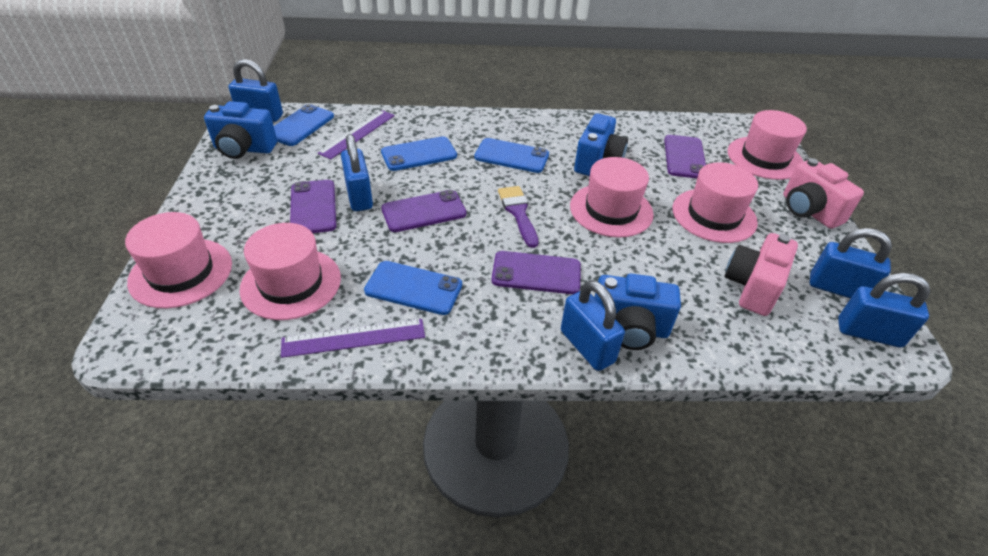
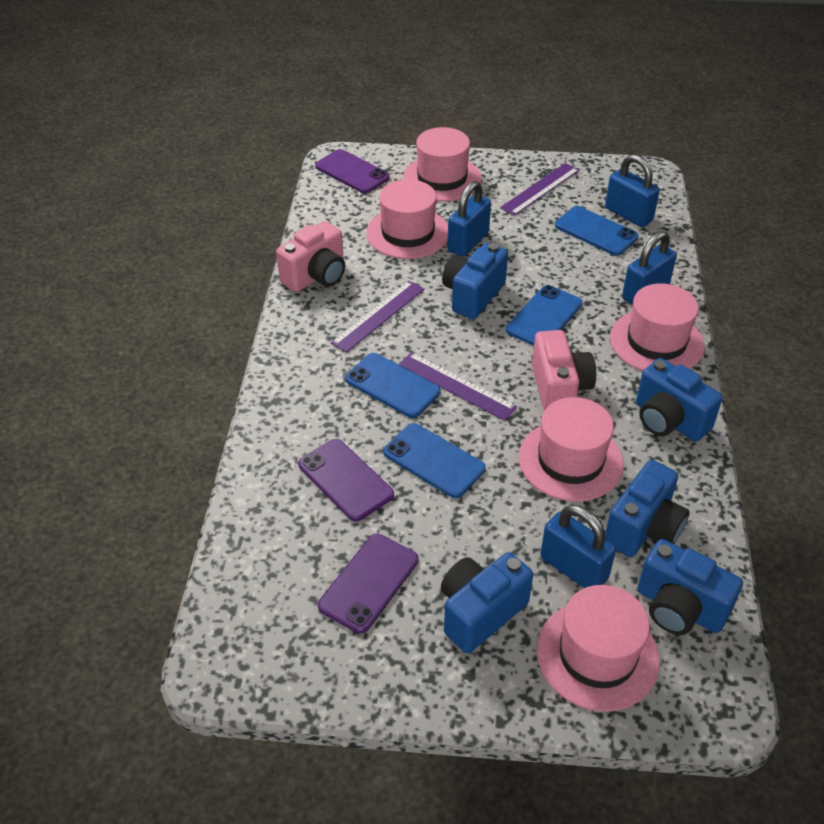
blue camera: 3 -> 5
blue padlock: 5 -> 4
purple brush: 1 -> 0
purple phone: 4 -> 3
purple ruler: 2 -> 3

